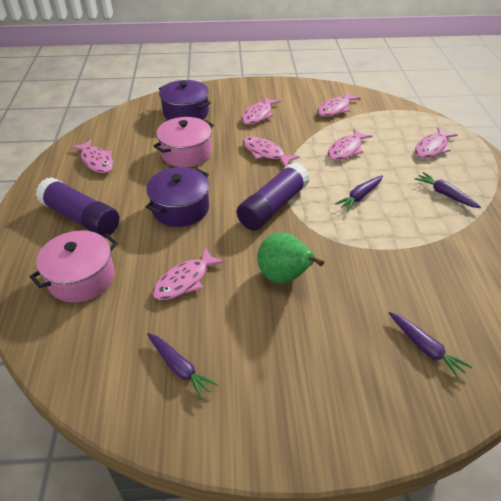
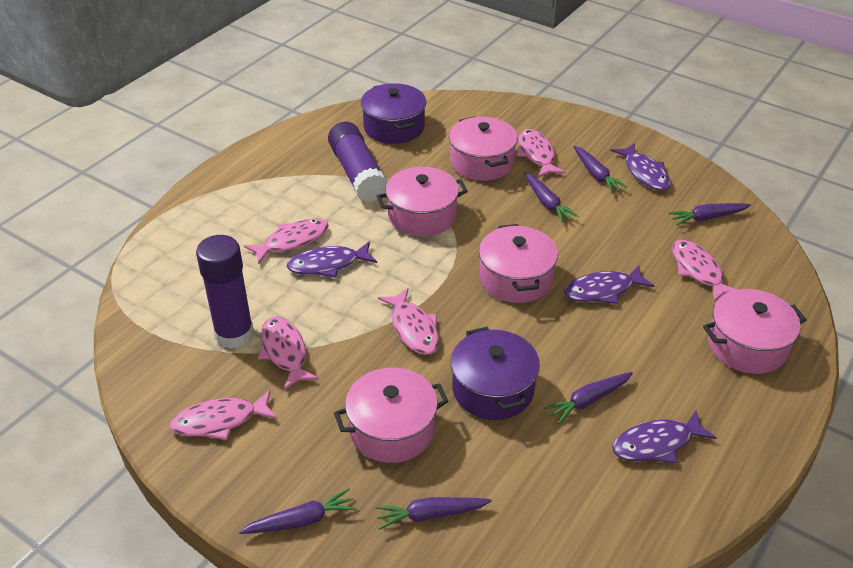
green pear: 1 -> 0
pink fish: 7 -> 6
pink pot: 2 -> 5
purple carrot: 4 -> 6
purple fish: 0 -> 4

